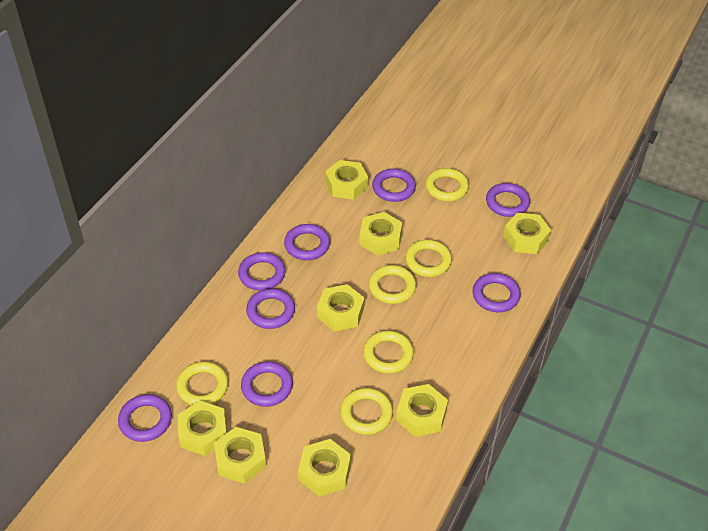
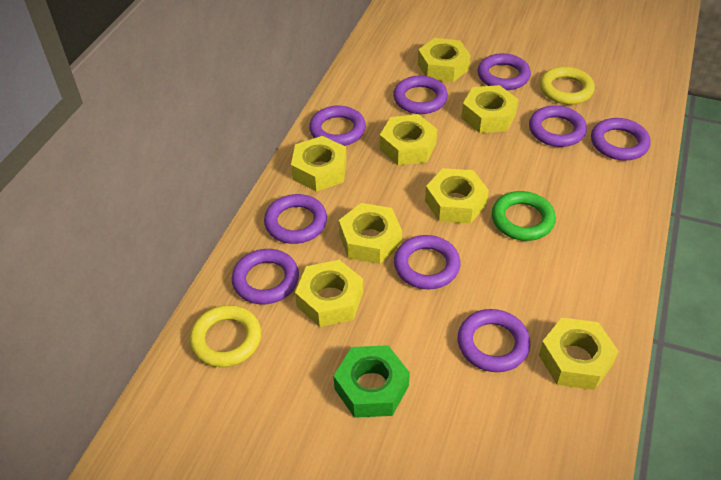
green nut: 0 -> 1
green ring: 0 -> 1
purple ring: 8 -> 9
yellow ring: 6 -> 2

